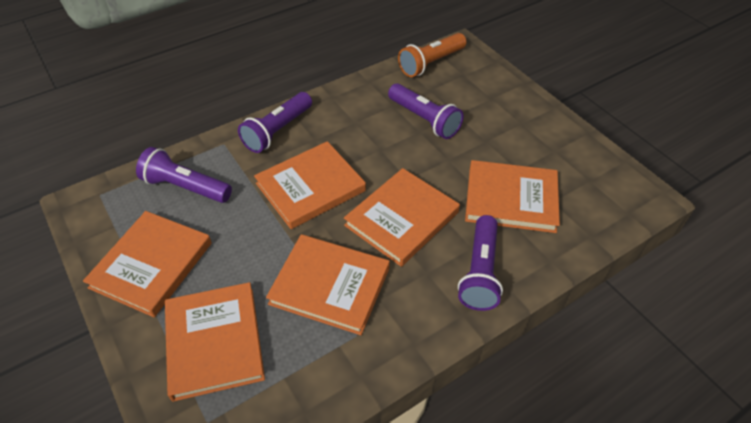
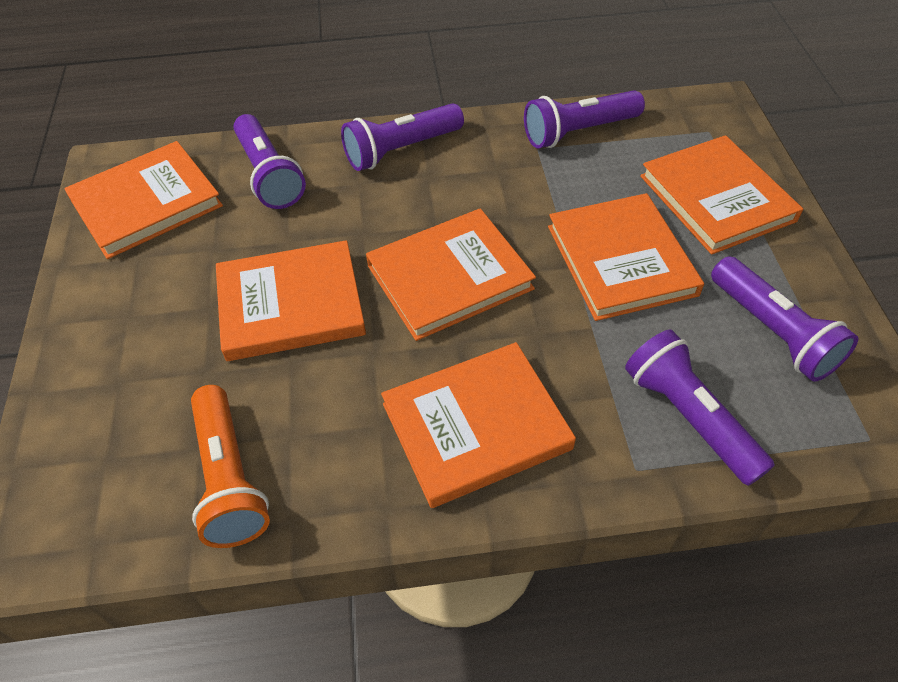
purple flashlight: 4 -> 5

